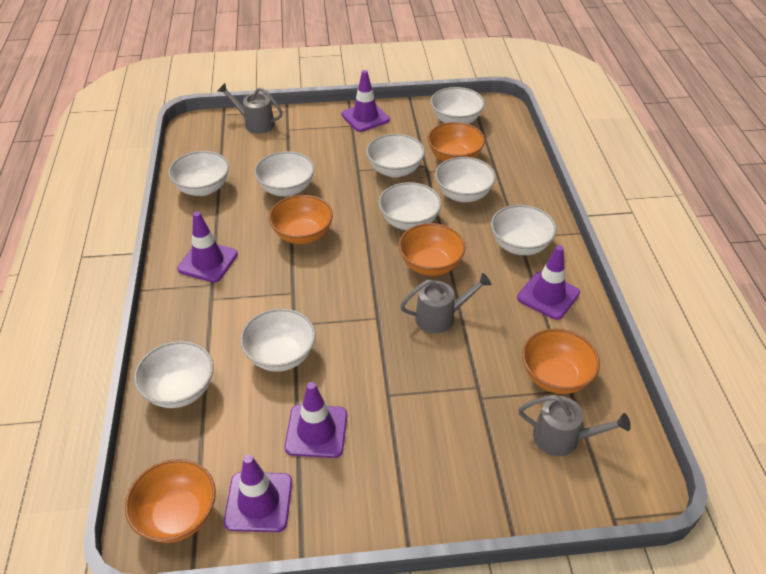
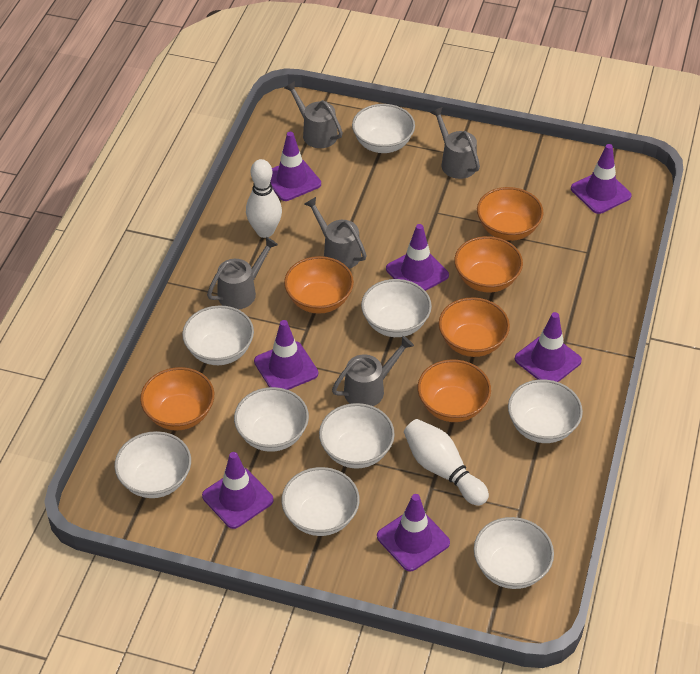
grey watering can: 3 -> 5
orange bowl: 5 -> 6
purple traffic cone: 5 -> 7
white bowling pin: 0 -> 2

